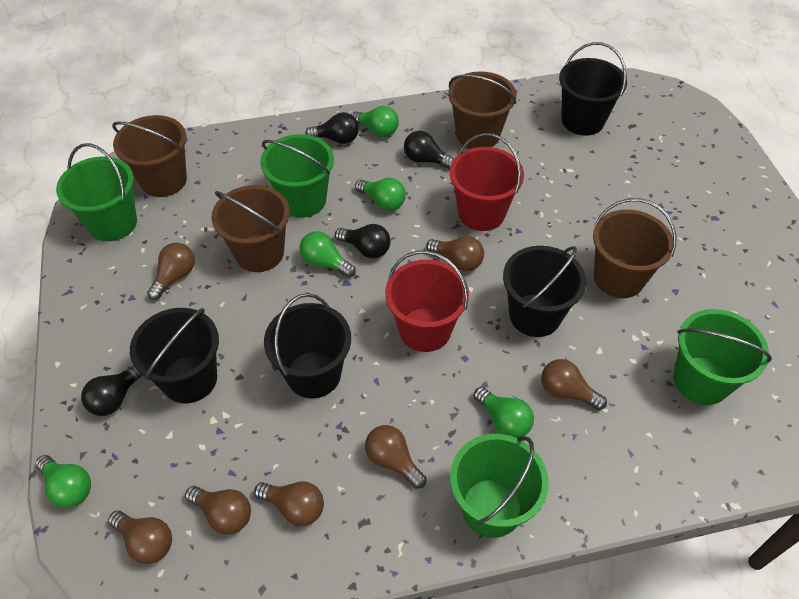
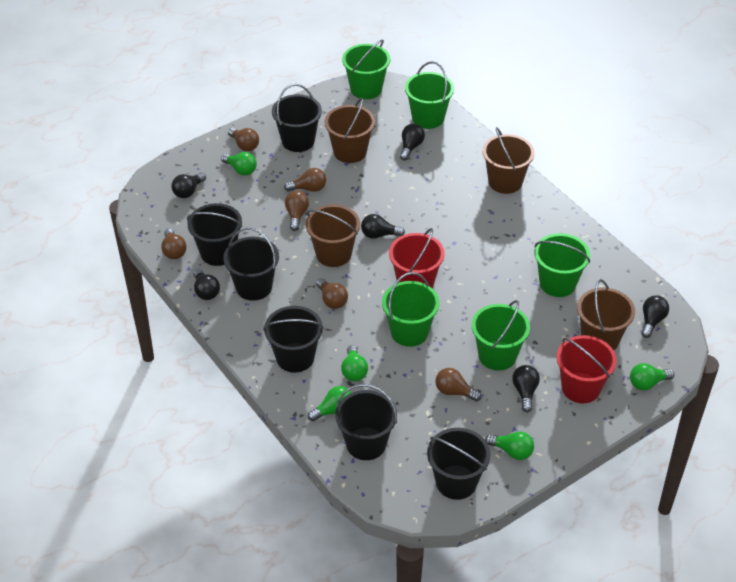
black bucket: 4 -> 6
black light bulb: 4 -> 6
brown light bulb: 7 -> 6
green bucket: 4 -> 5

